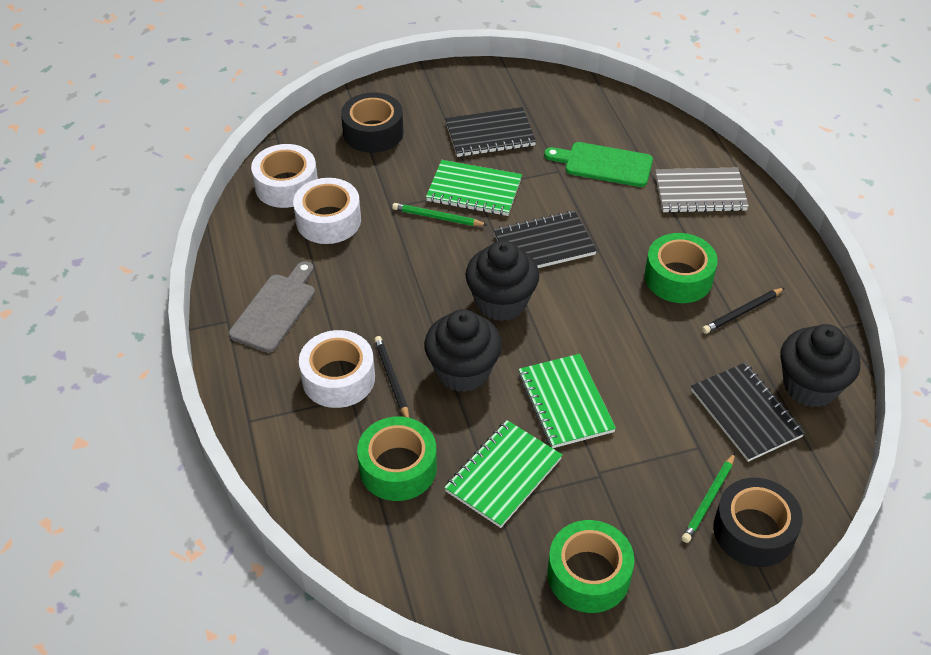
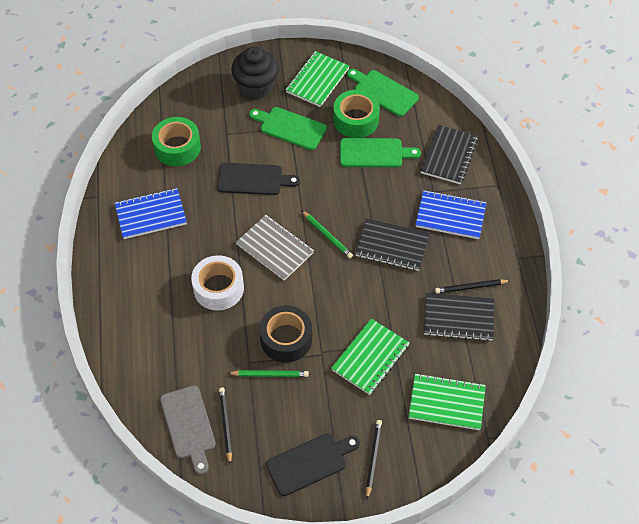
black cupcake: 3 -> 1
black cutting board: 0 -> 2
black pencil: 2 -> 3
black tape: 2 -> 1
blue notebook: 0 -> 2
green cutting board: 1 -> 3
green tape: 3 -> 2
white tape: 3 -> 1

